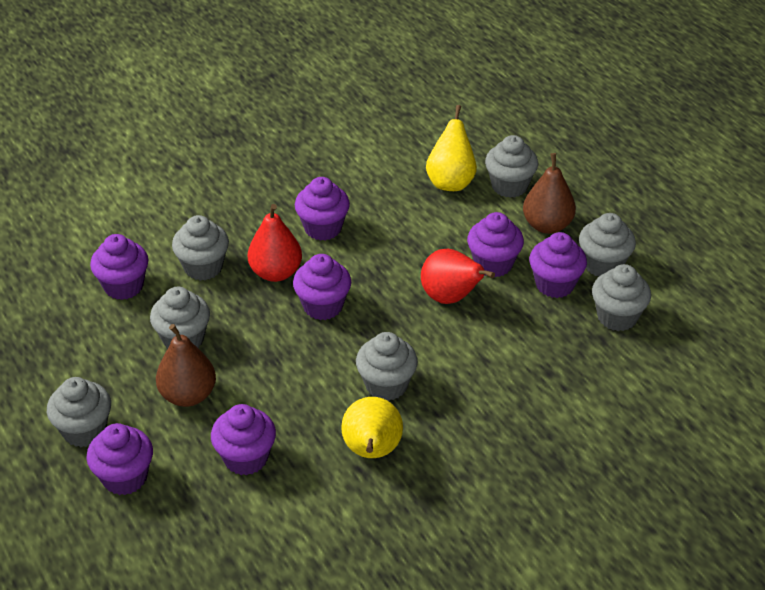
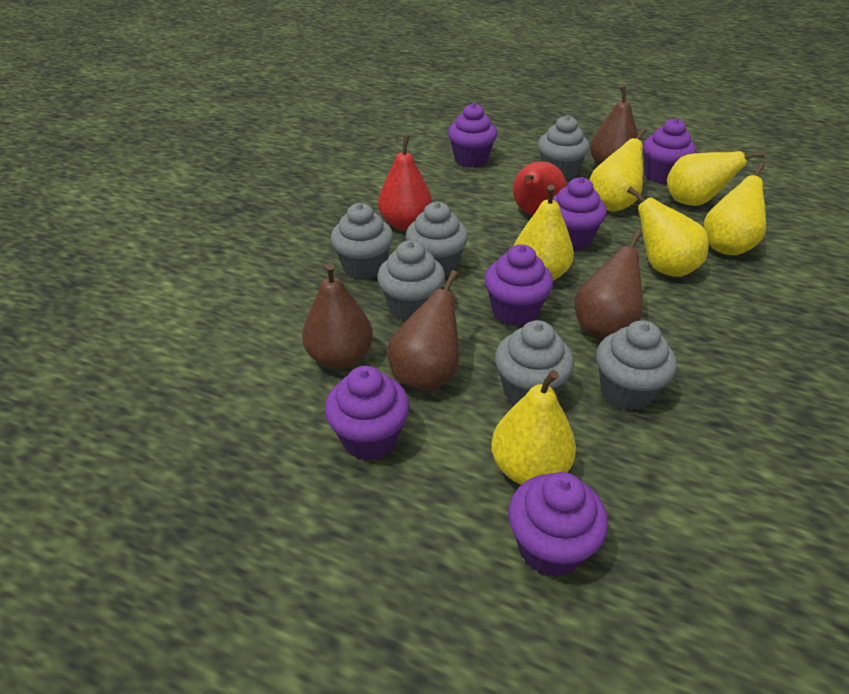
brown pear: 2 -> 4
grey cupcake: 7 -> 6
purple cupcake: 7 -> 6
yellow pear: 2 -> 6

